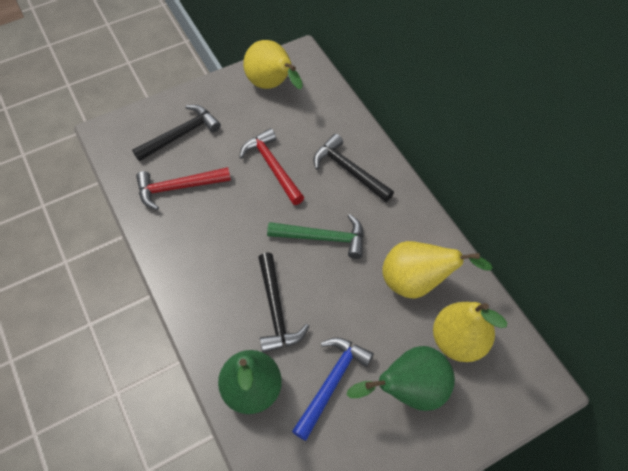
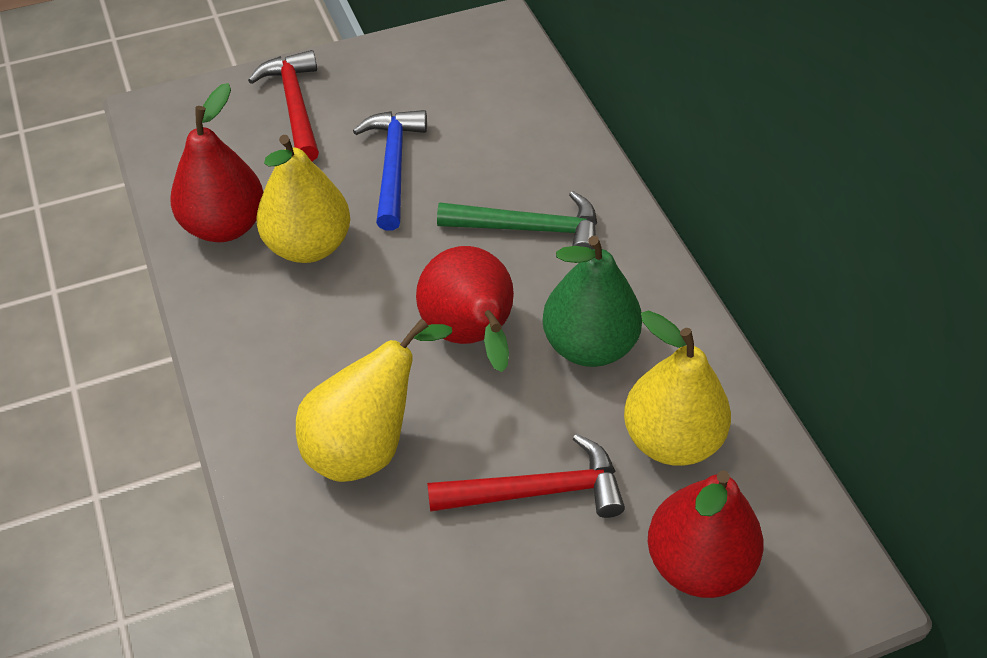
black hammer: 3 -> 0
green pear: 2 -> 1
red pear: 0 -> 3

